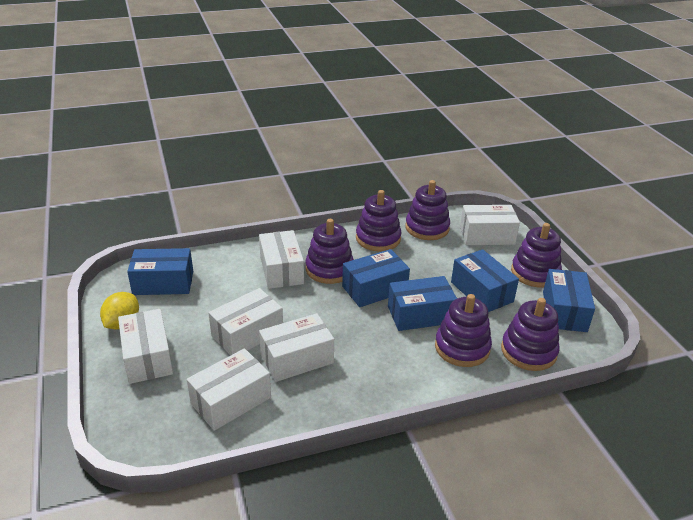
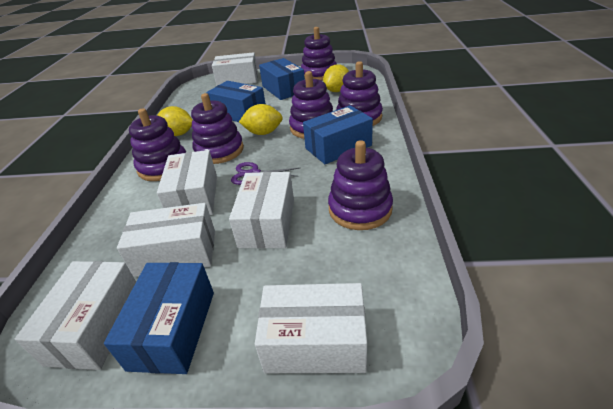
blue box: 5 -> 4
purple scissors: 0 -> 1
yellow lemon: 1 -> 3

